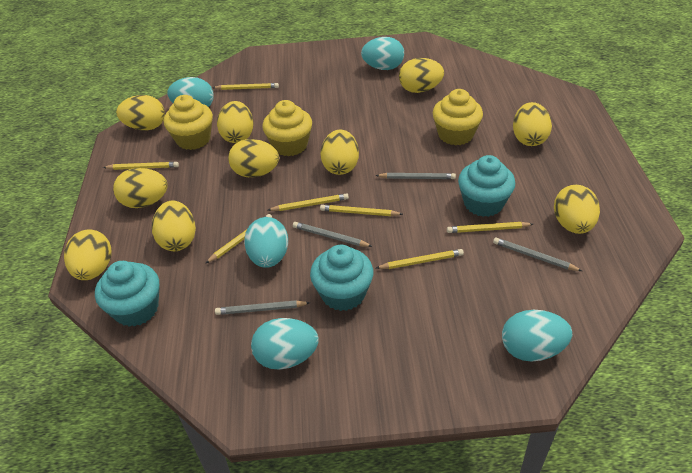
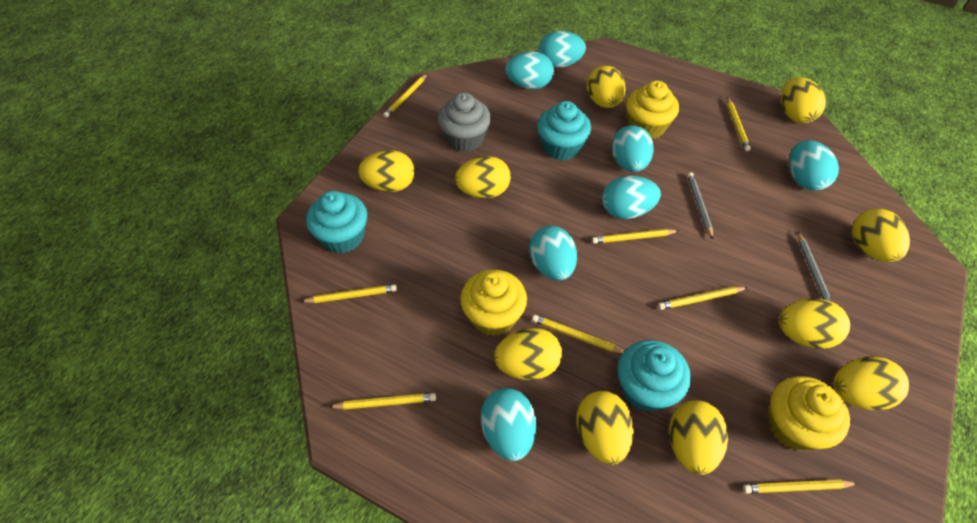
grey cupcake: 0 -> 1
grey pencil: 4 -> 2
turquoise egg: 5 -> 7
yellow pencil: 7 -> 8

